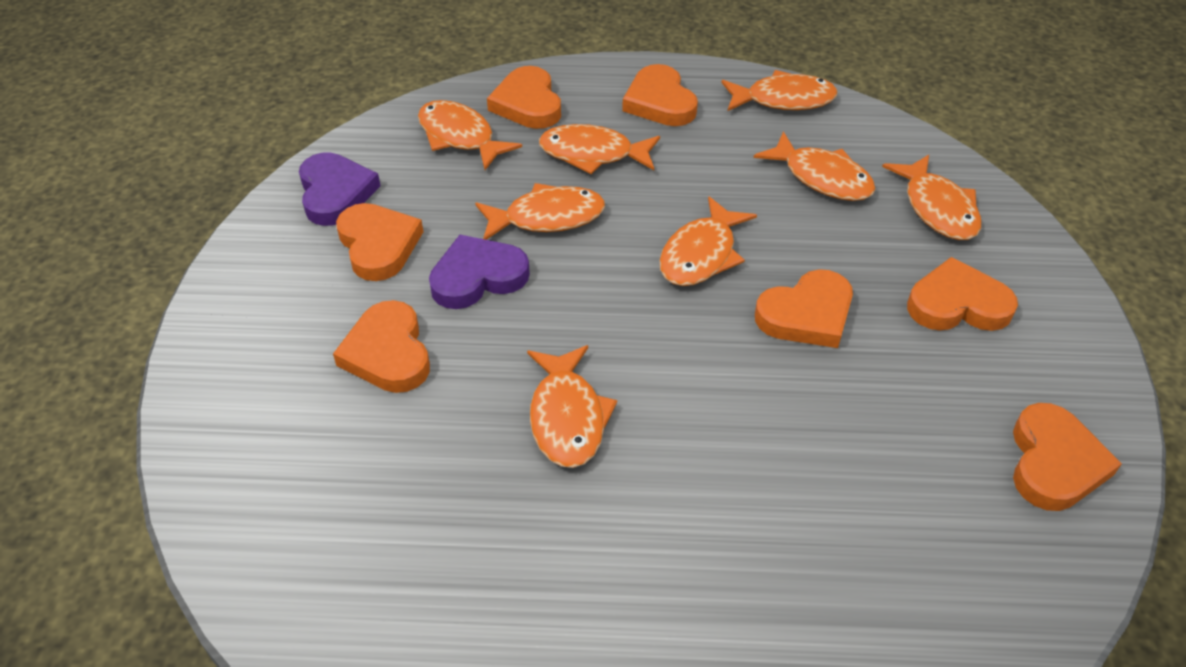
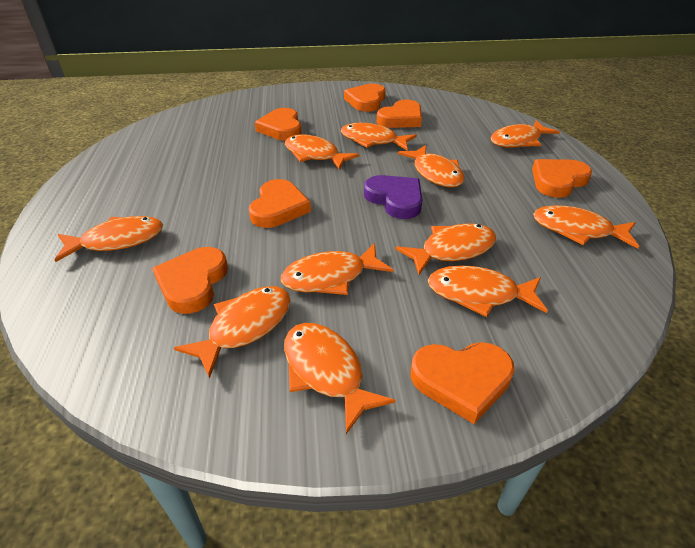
orange fish: 8 -> 11
purple heart: 2 -> 1

